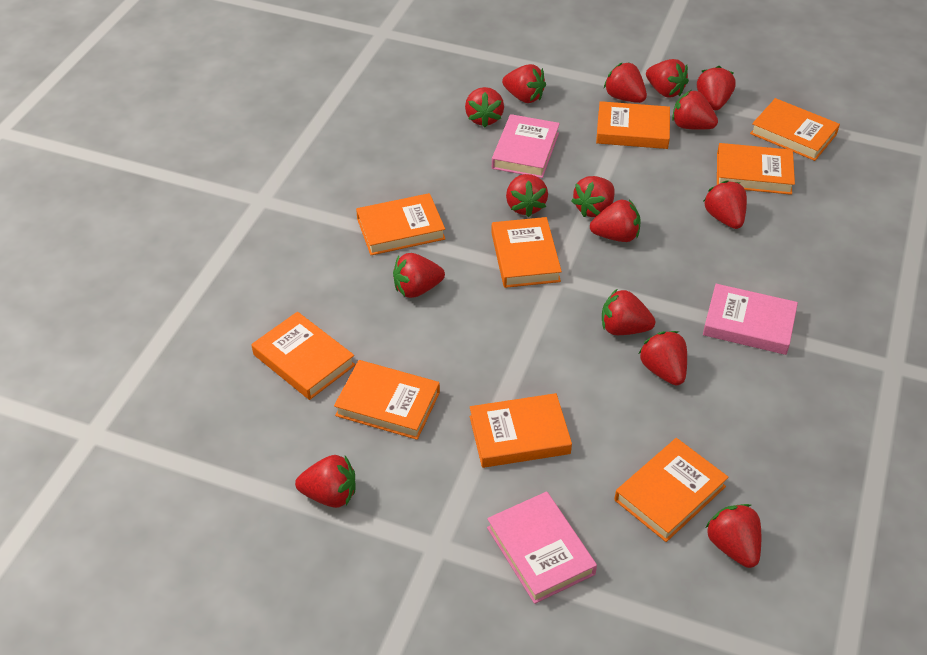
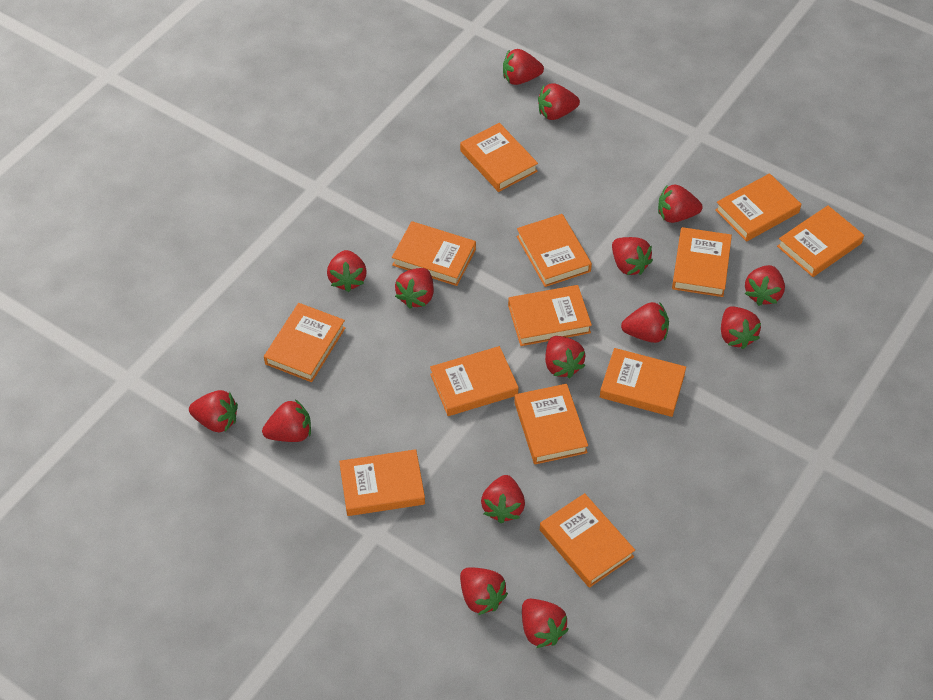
orange book: 9 -> 13
pink book: 3 -> 0

